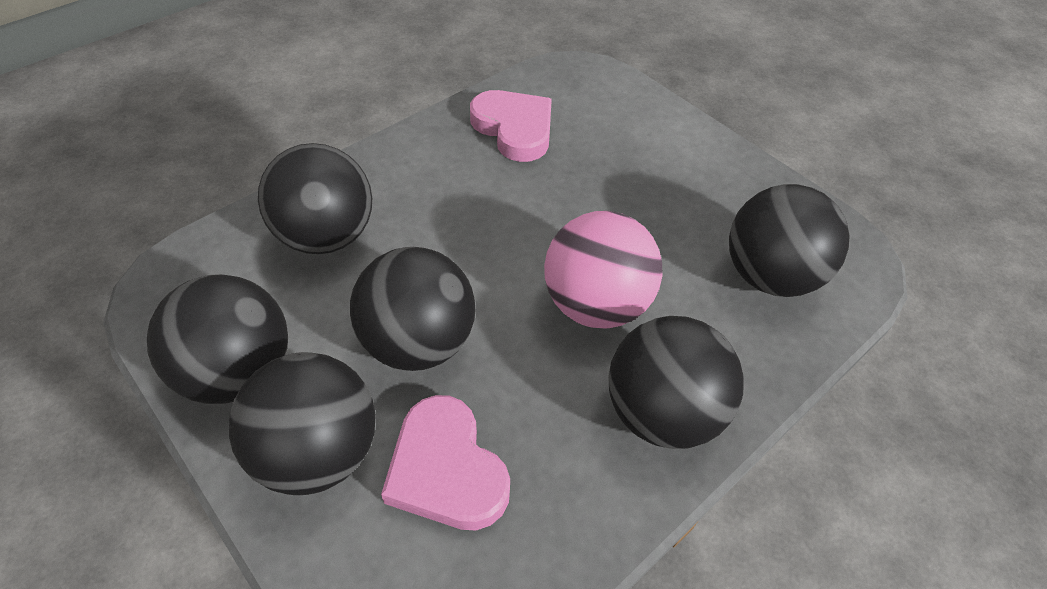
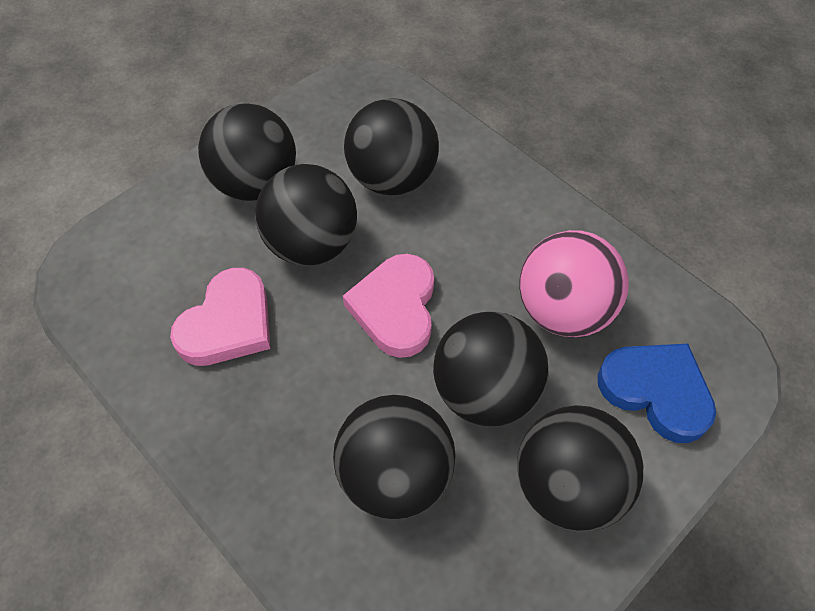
blue heart: 0 -> 1

